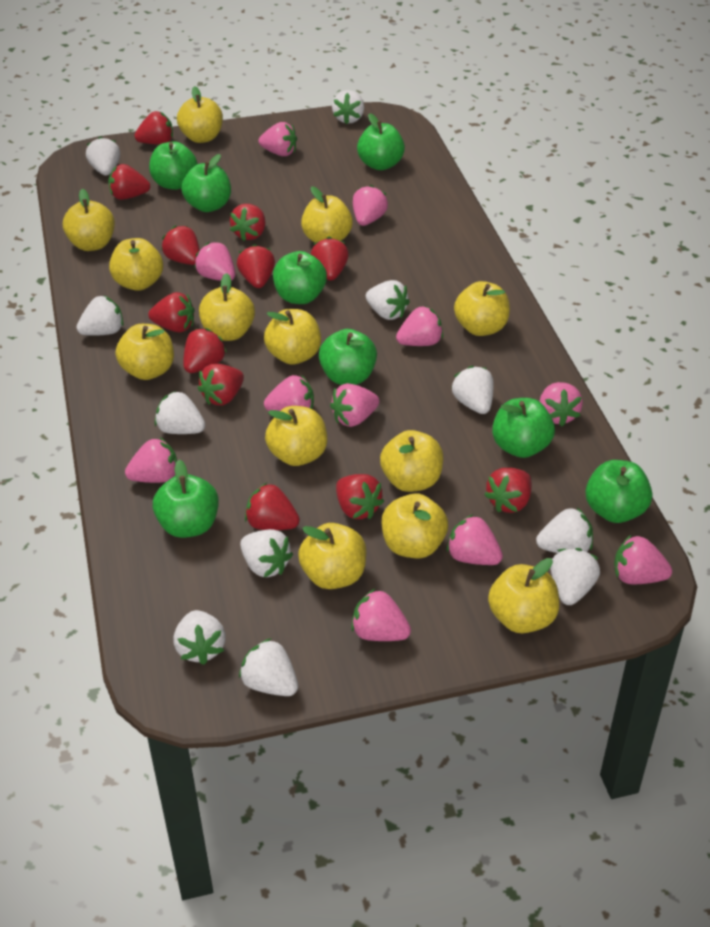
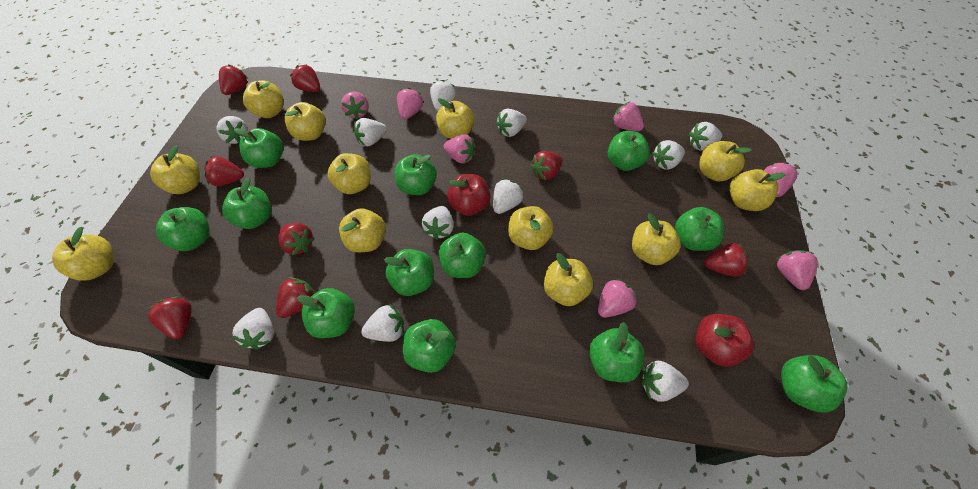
green apple: 8 -> 12
pink strawberry: 11 -> 7
red apple: 0 -> 2
red strawberry: 12 -> 8
yellow apple: 13 -> 12

